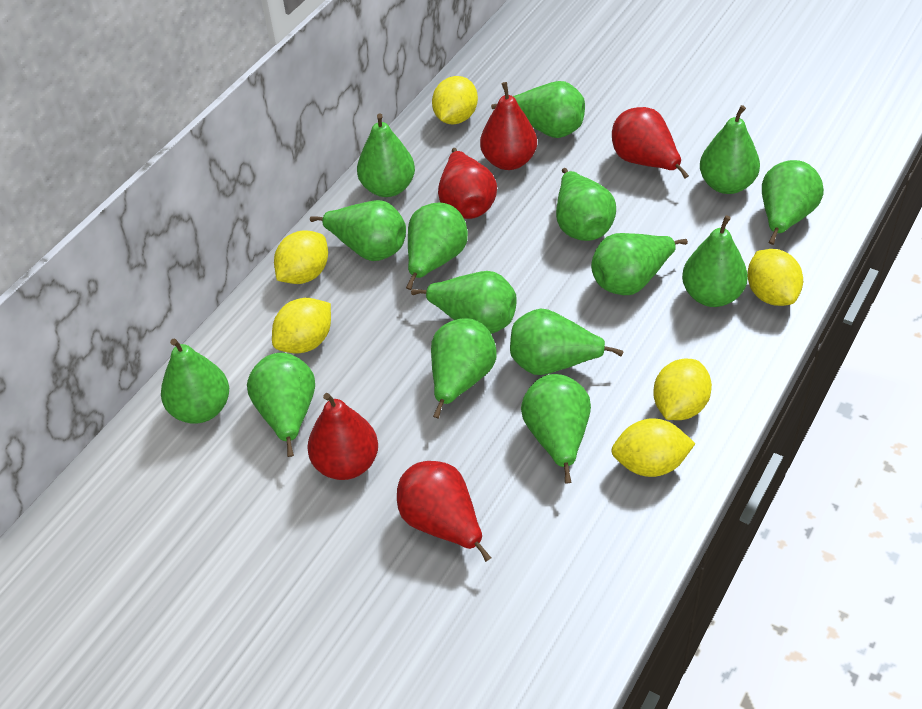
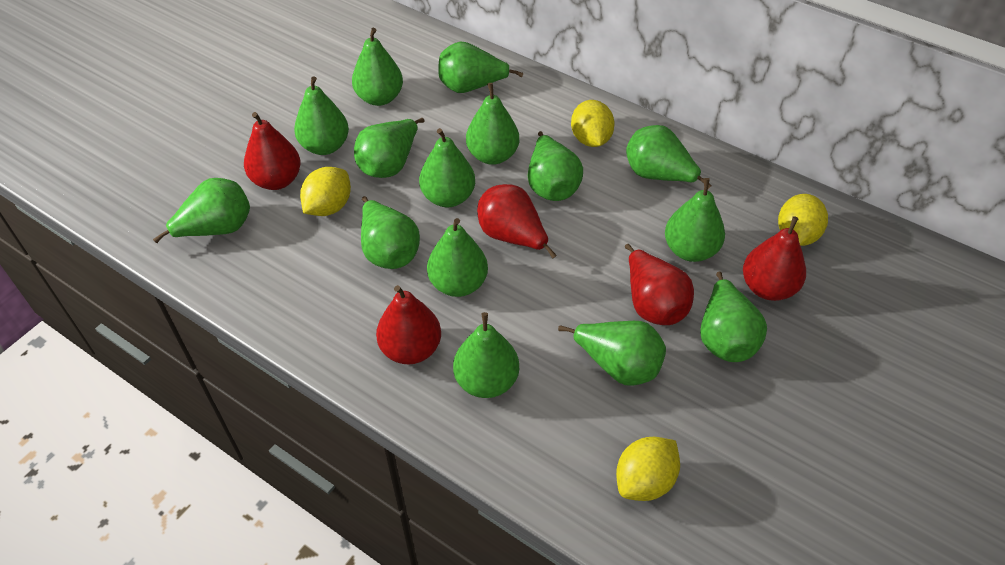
yellow lemon: 6 -> 4

